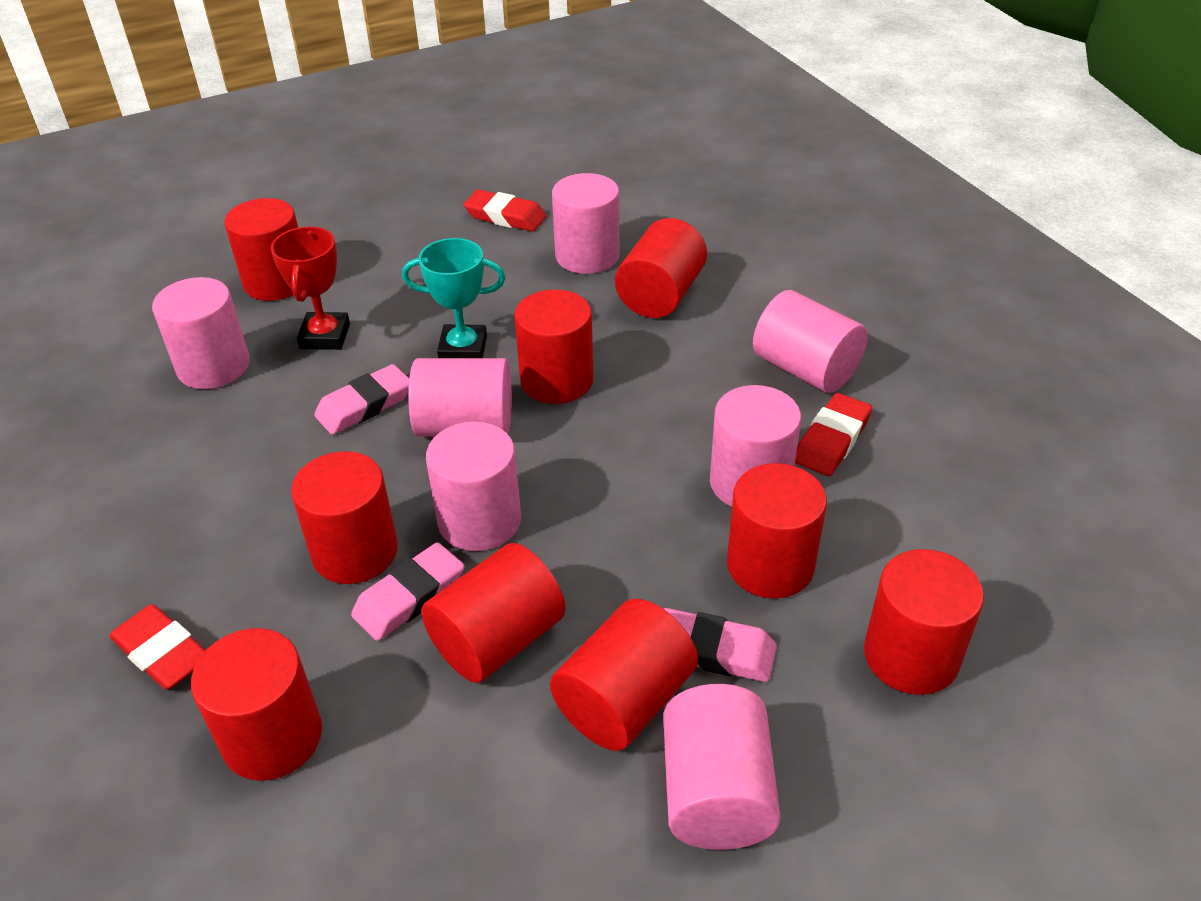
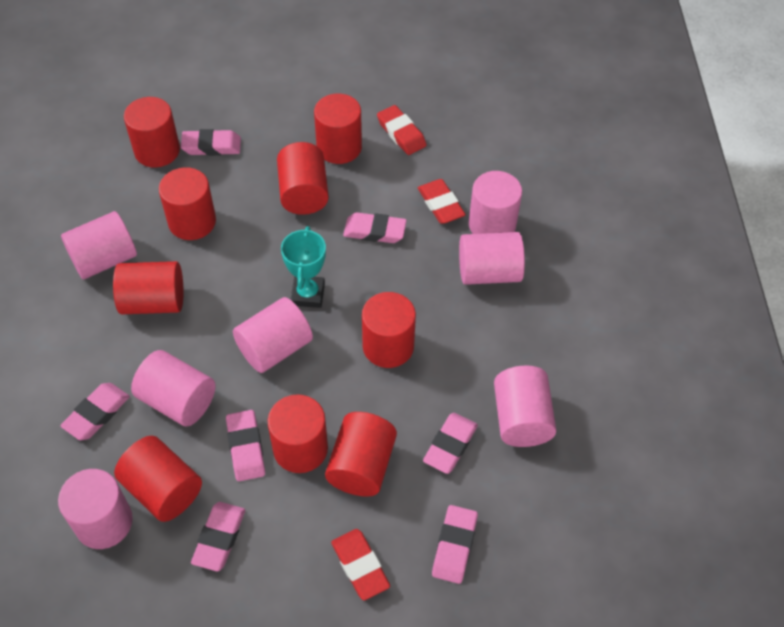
pink eraser: 3 -> 7
red trophy: 1 -> 0

